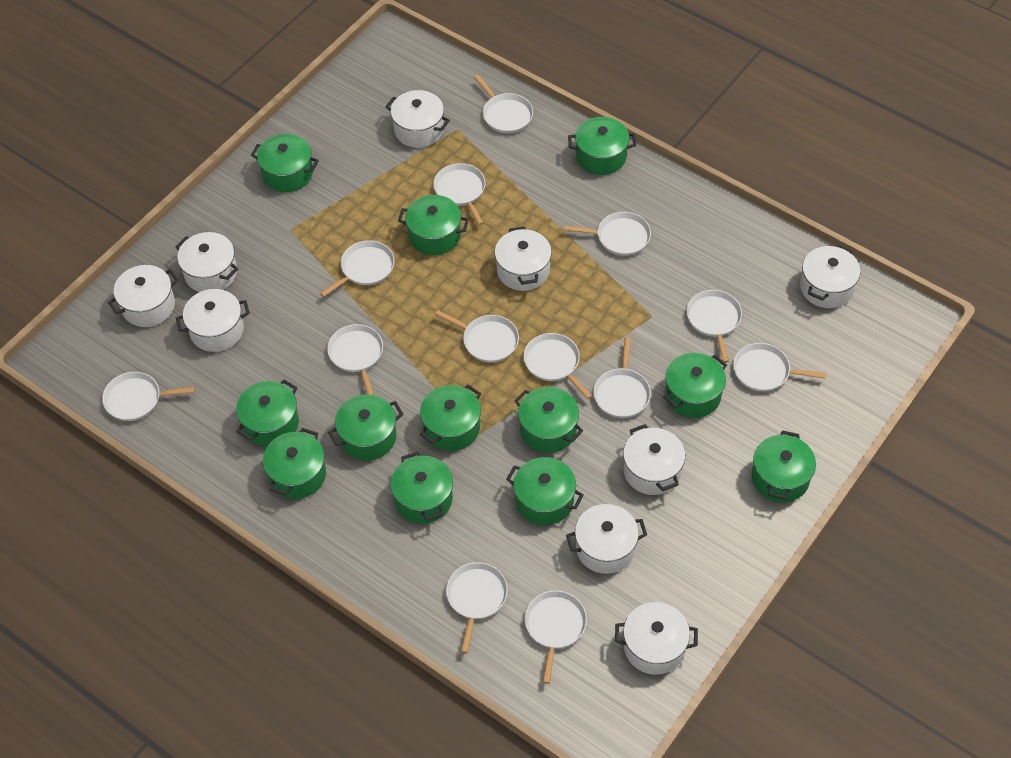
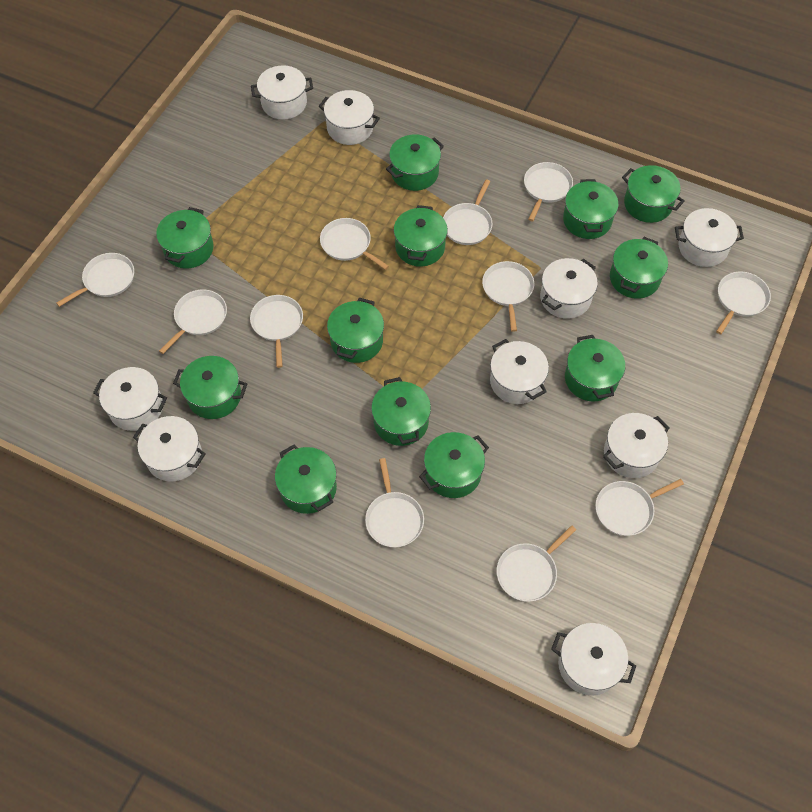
white pan: 13 -> 11

